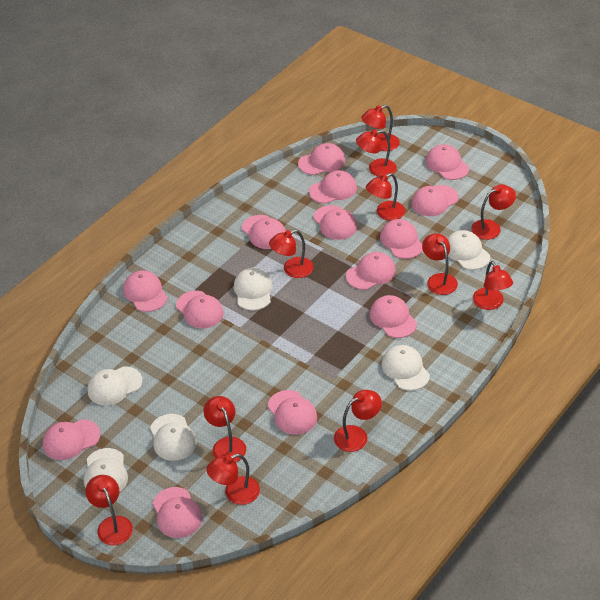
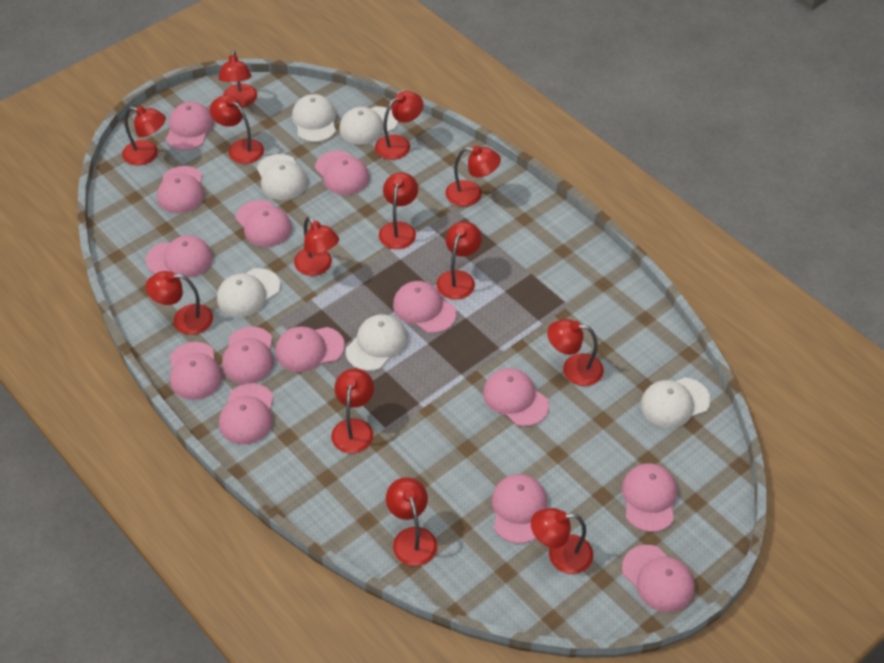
red lamp: 11 -> 13

